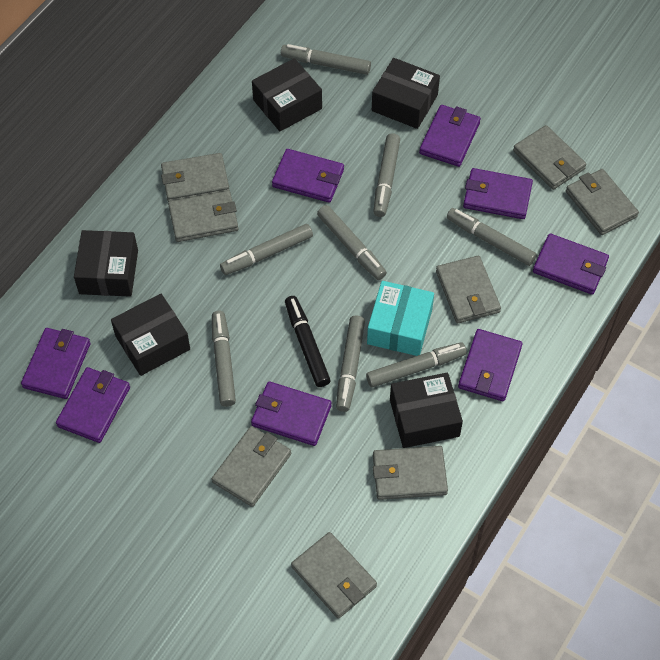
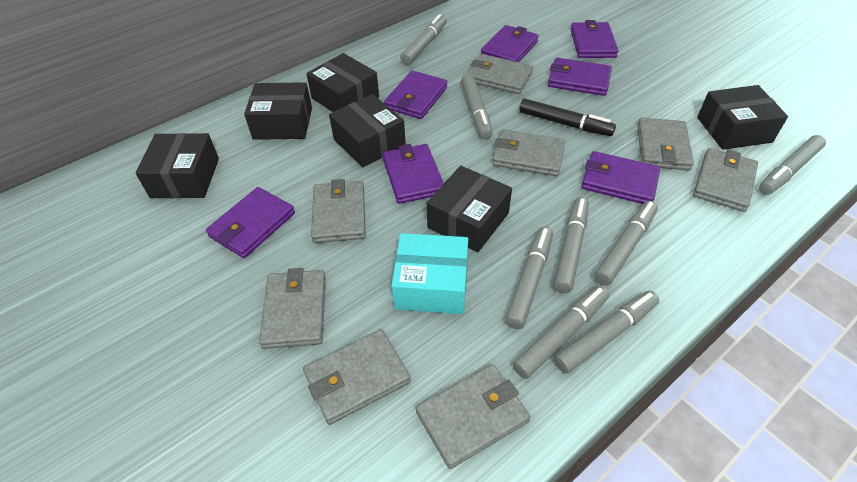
black box: 5 -> 6
purple wallet: 8 -> 7

